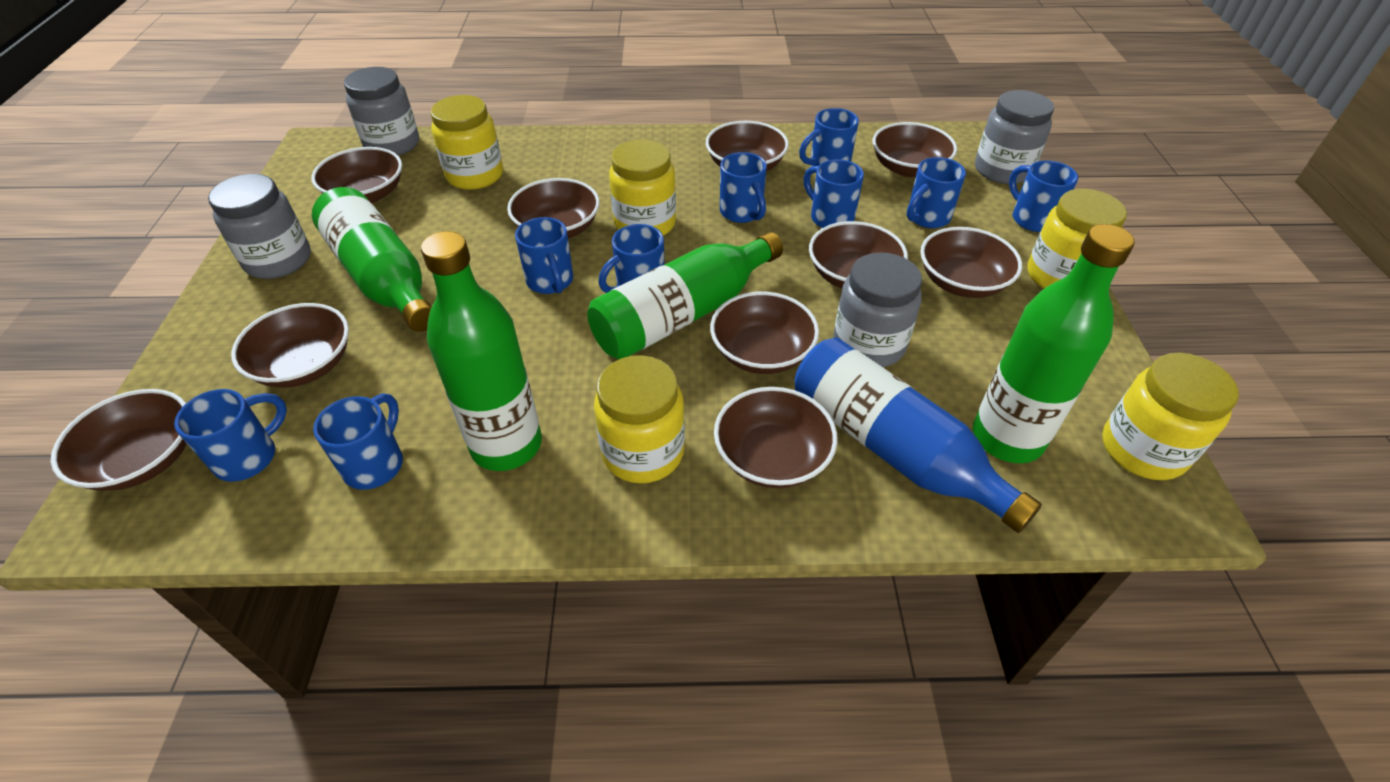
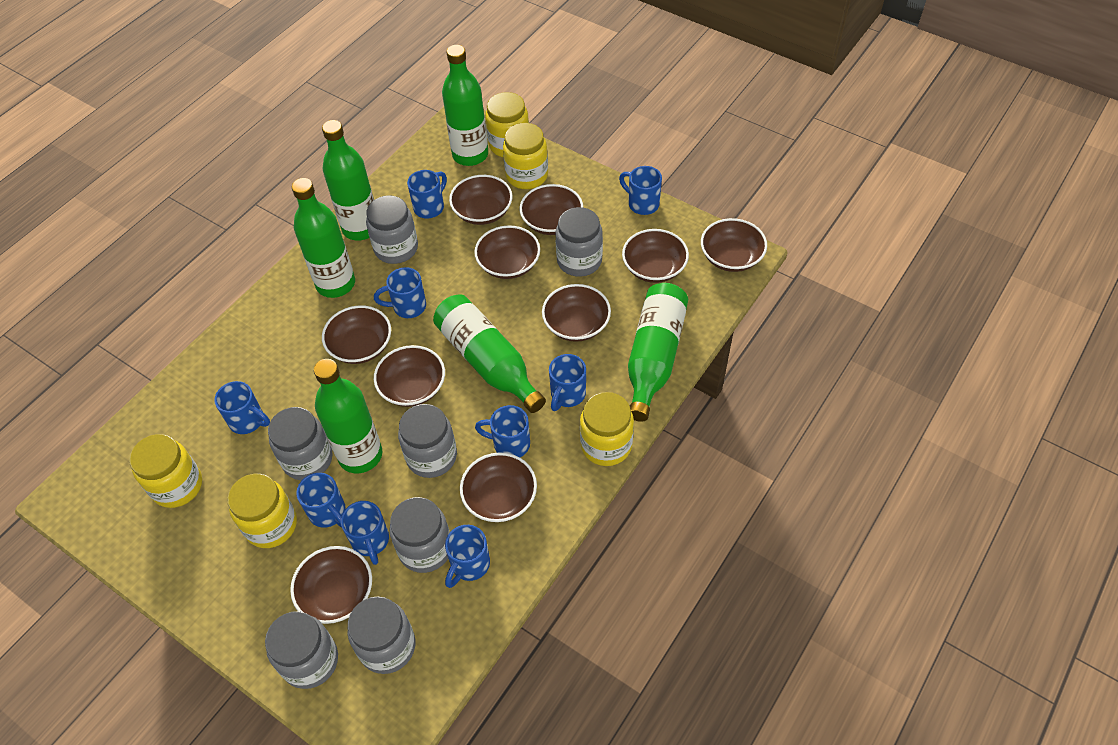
blue bottle: 1 -> 0
green bottle: 4 -> 6
grey jar: 4 -> 7

